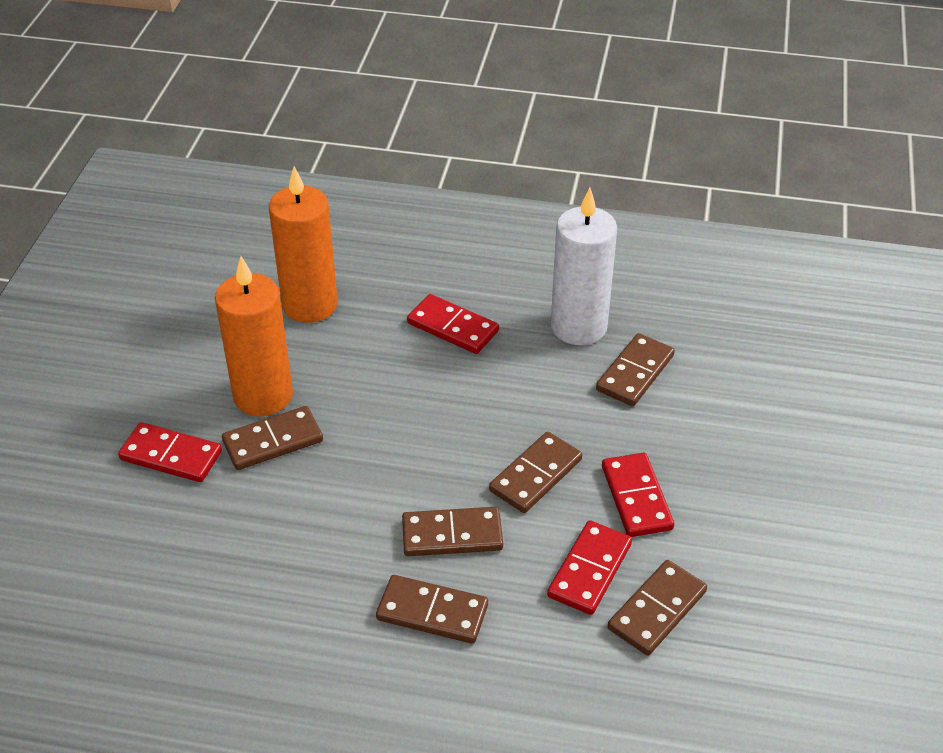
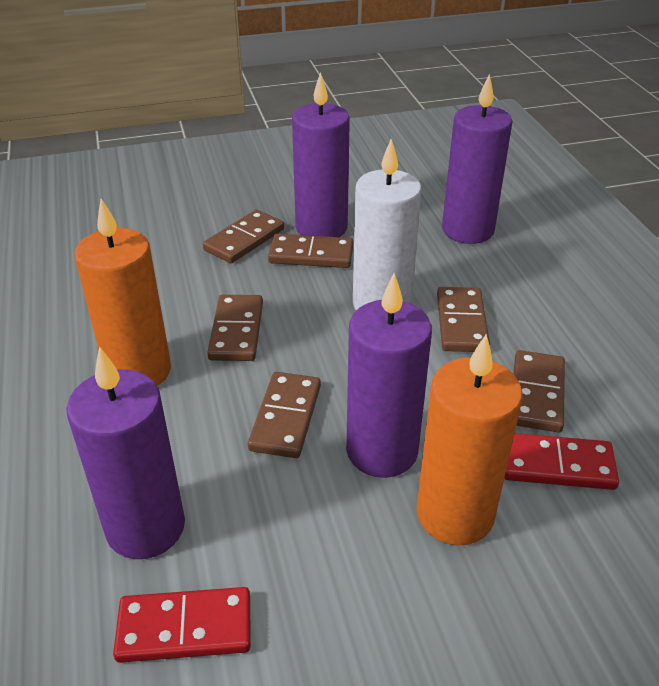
purple candle: 0 -> 4
red domino: 4 -> 2

